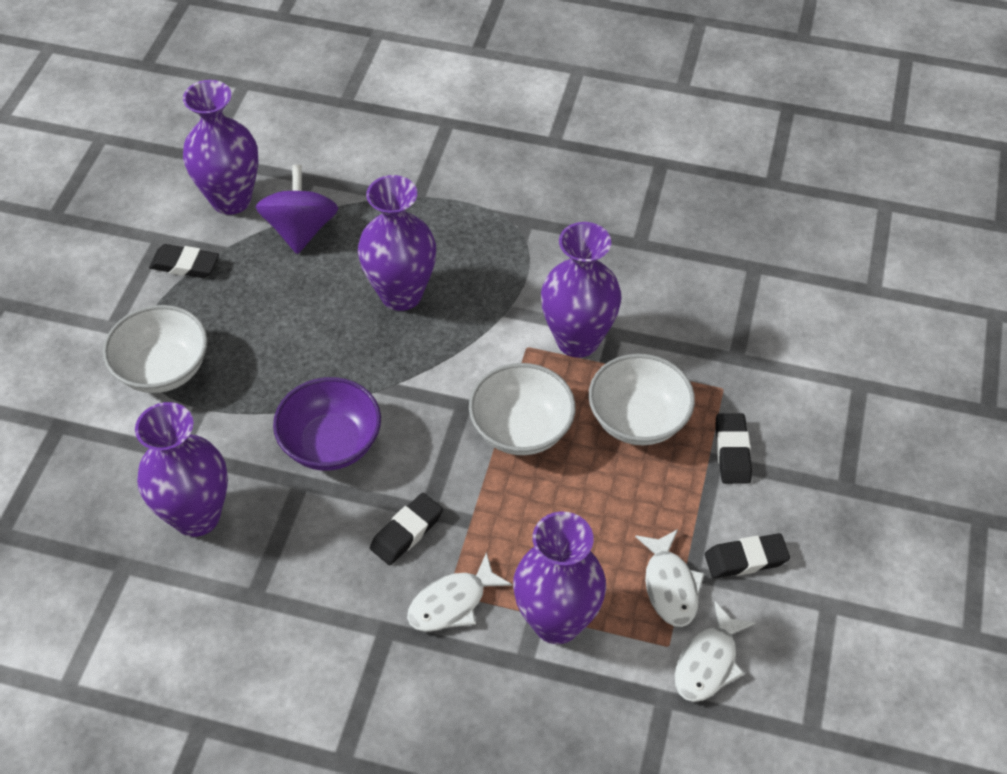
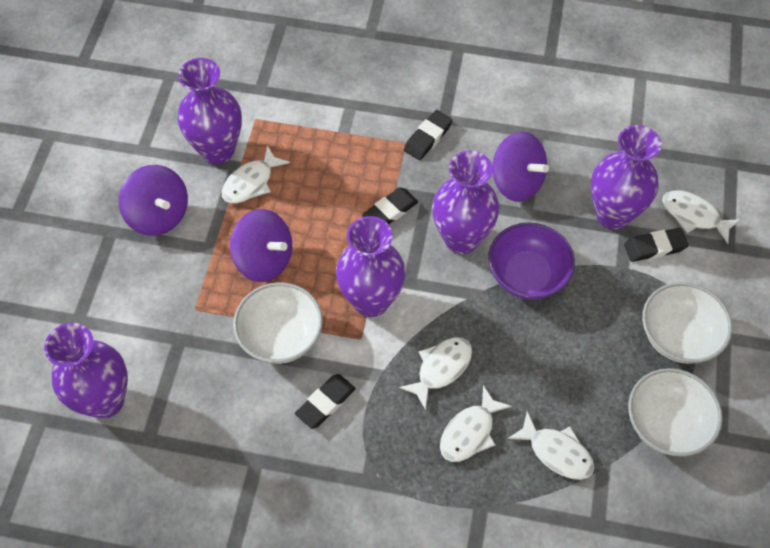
purple spinning top: 1 -> 3
white fish: 3 -> 5

